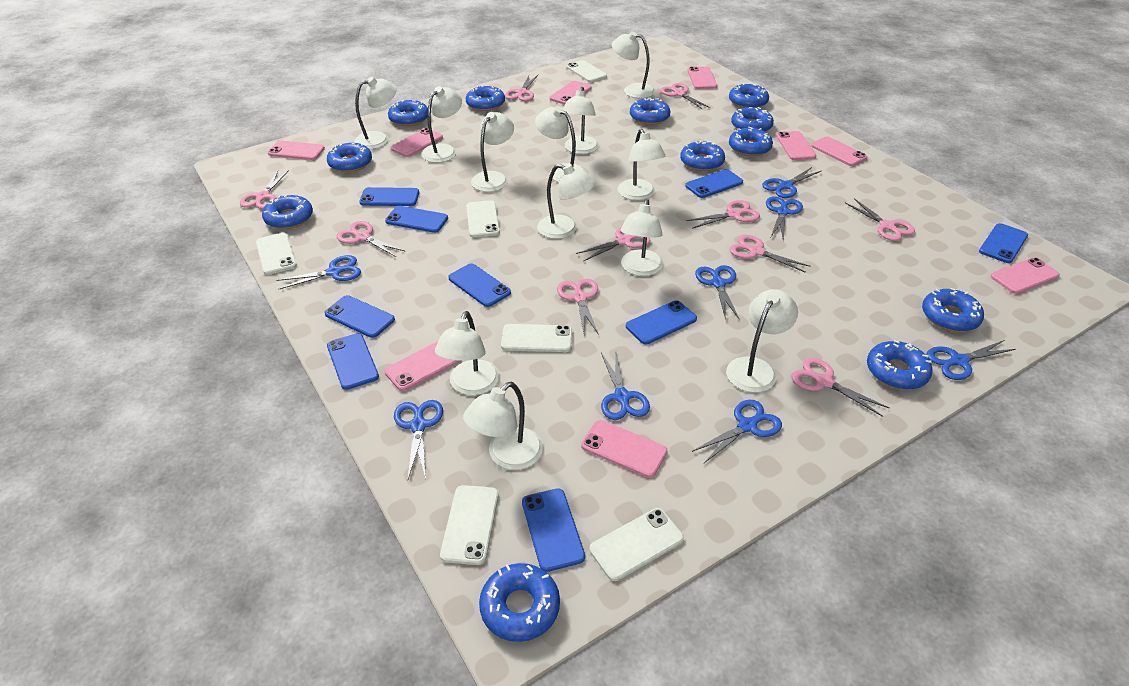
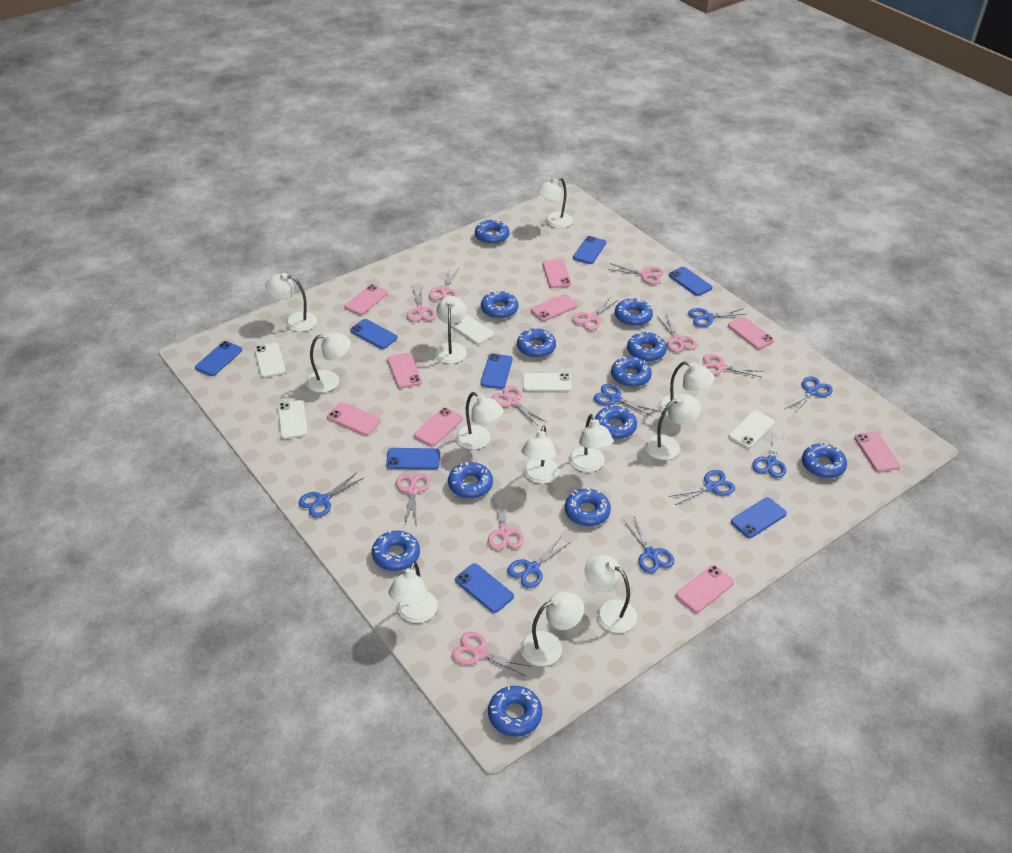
blue phone: 9 -> 8
white phone: 6 -> 5

